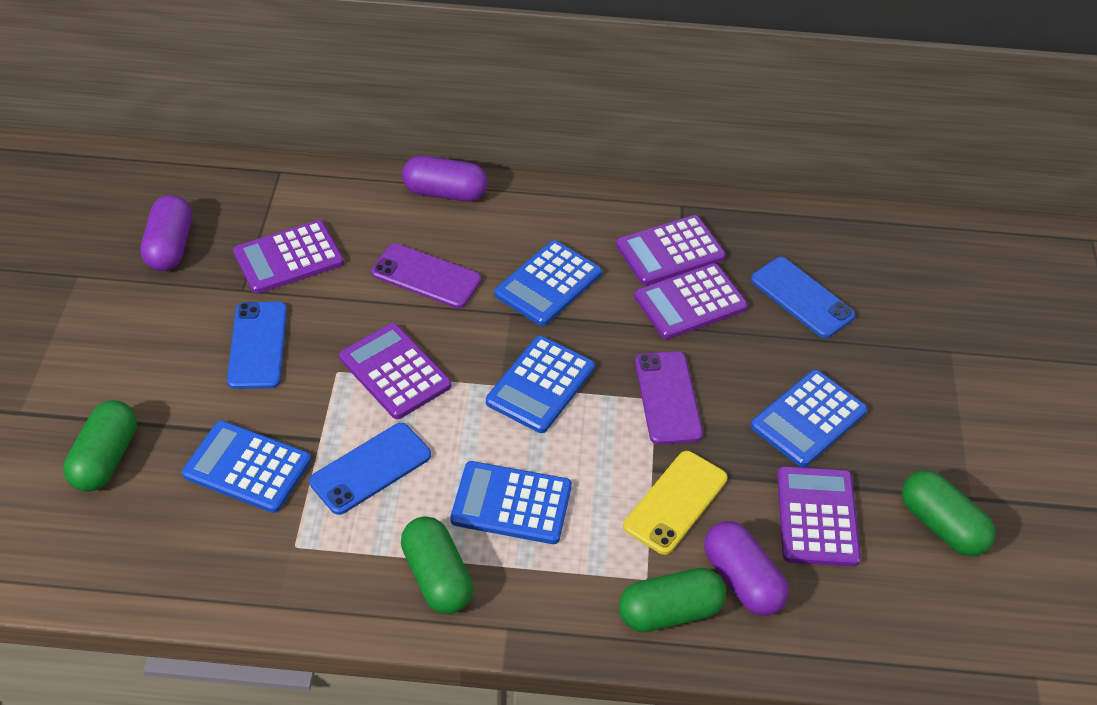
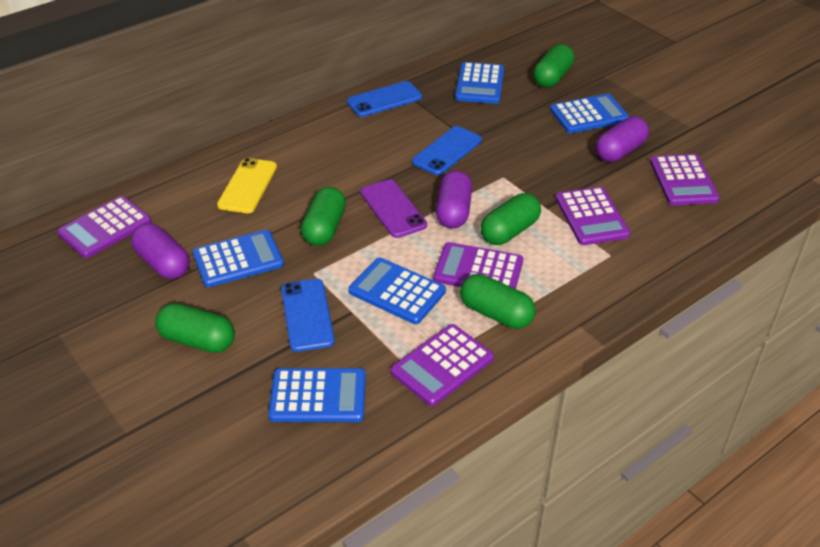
green capsule: 4 -> 5
purple phone: 2 -> 1

